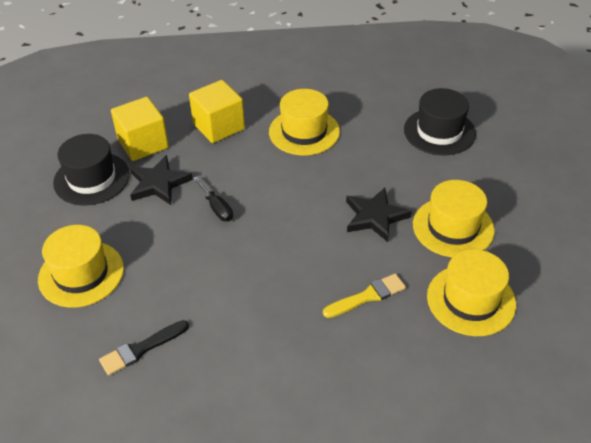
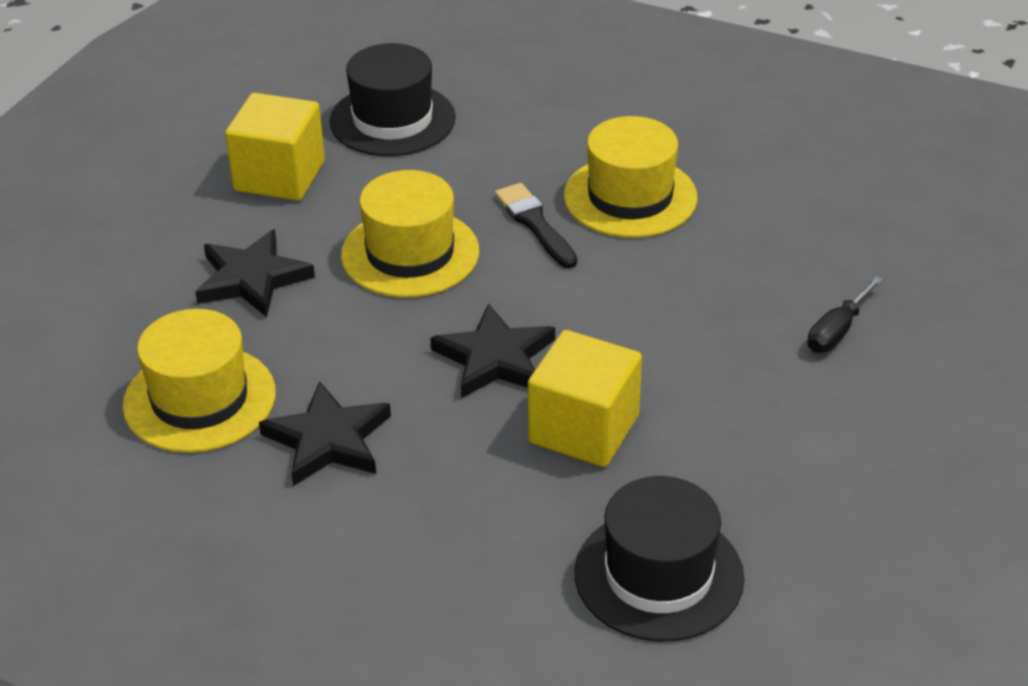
black star: 2 -> 3
yellow brush: 1 -> 0
yellow hat: 4 -> 3

